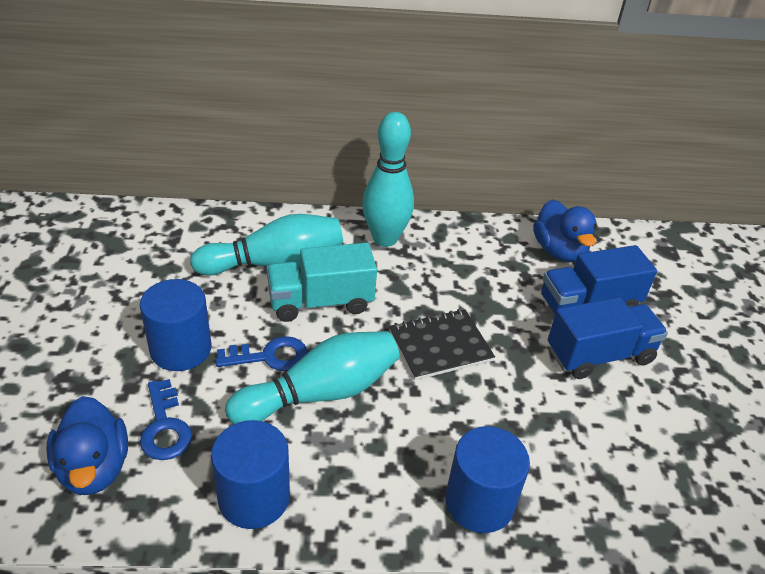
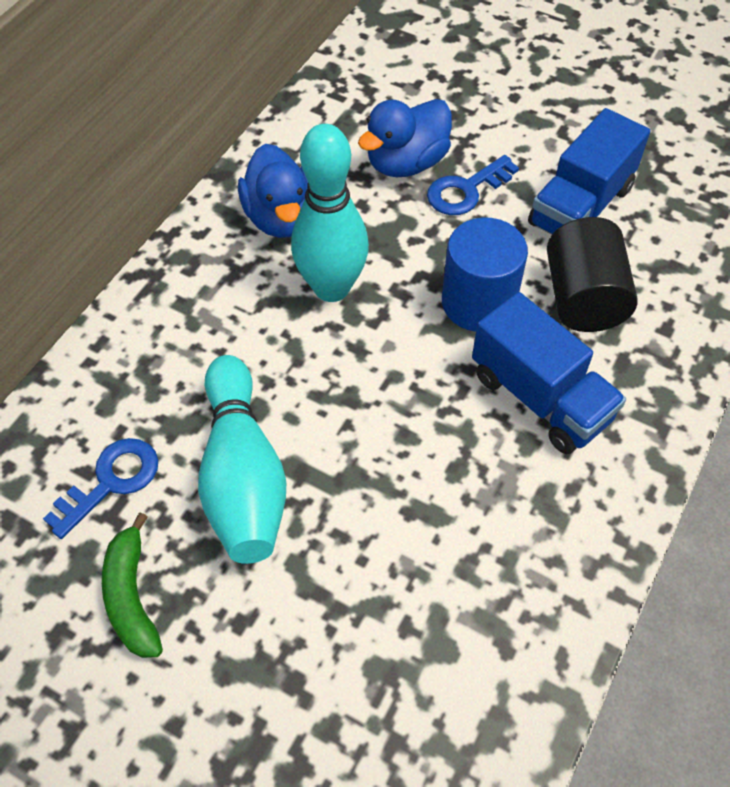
black cylinder: 0 -> 1
black notebook: 1 -> 0
blue cylinder: 3 -> 1
green banana: 0 -> 1
turquoise bowling pin: 3 -> 2
turquoise truck: 1 -> 0

